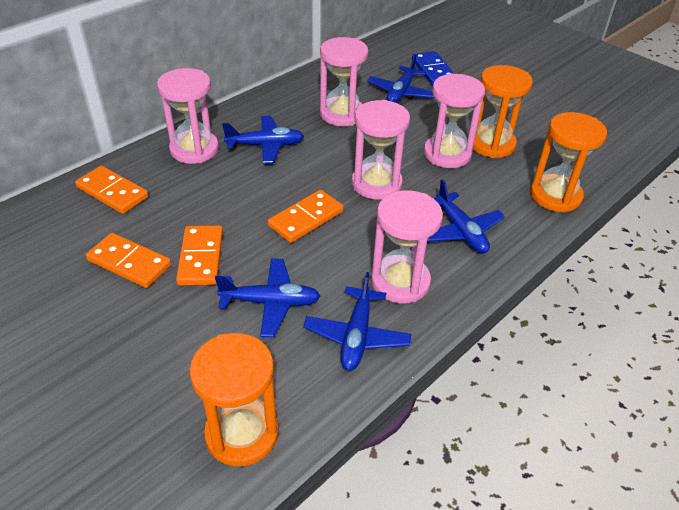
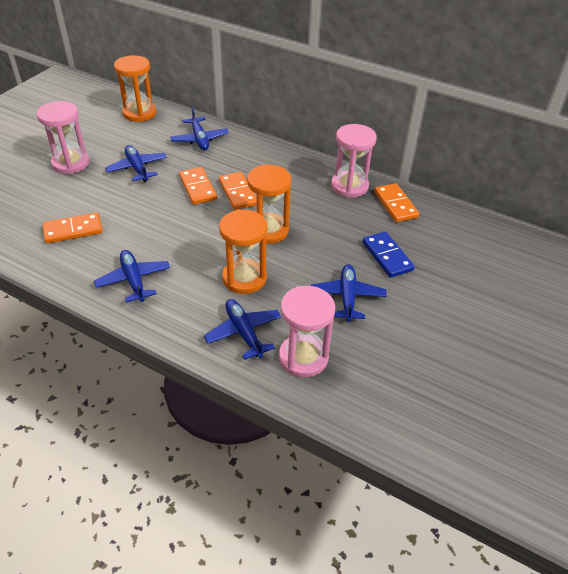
pink hourglass: 5 -> 3

